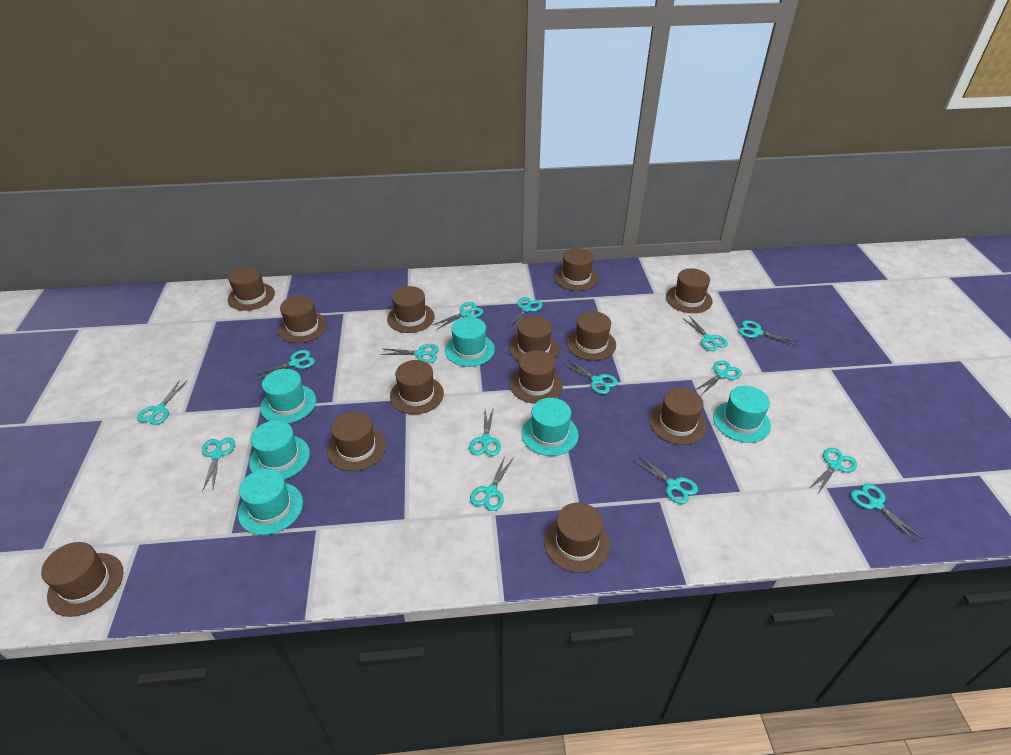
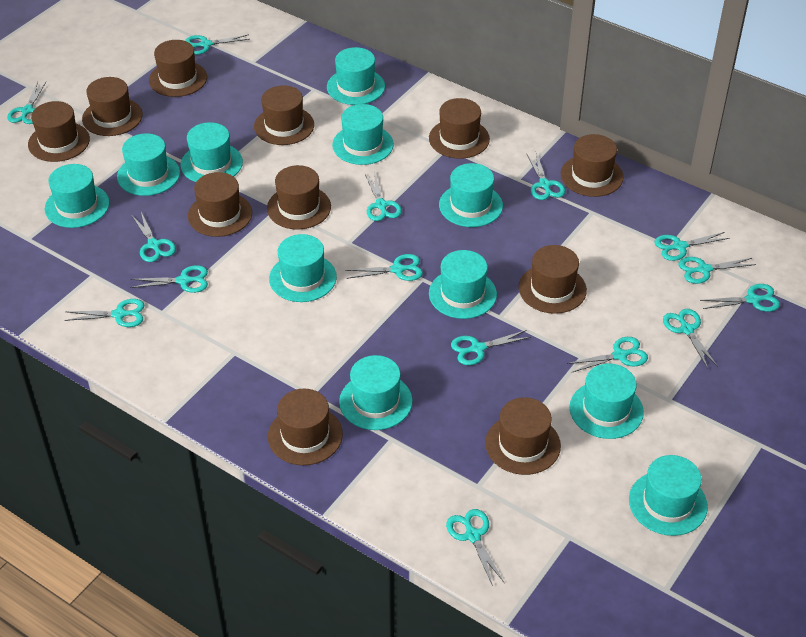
brown hat: 13 -> 11
turquoise hat: 6 -> 11

